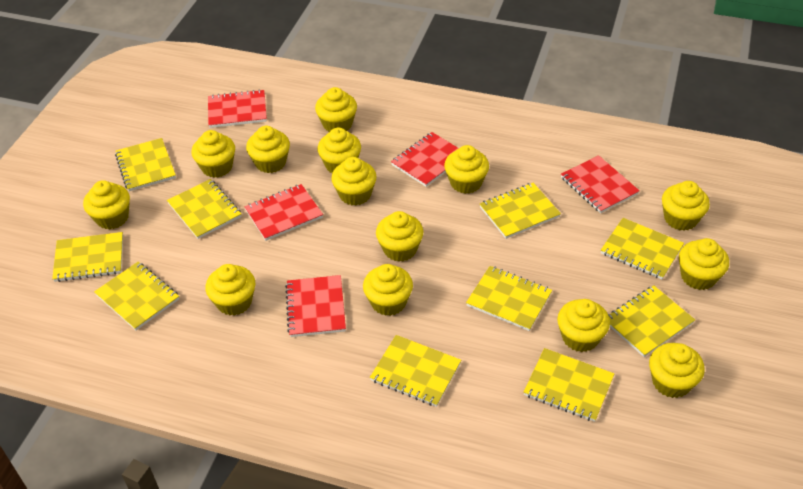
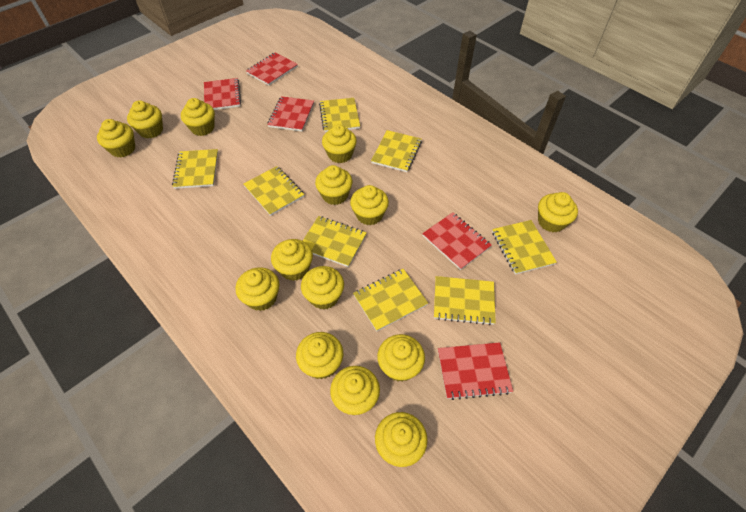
yellow notebook: 10 -> 8

